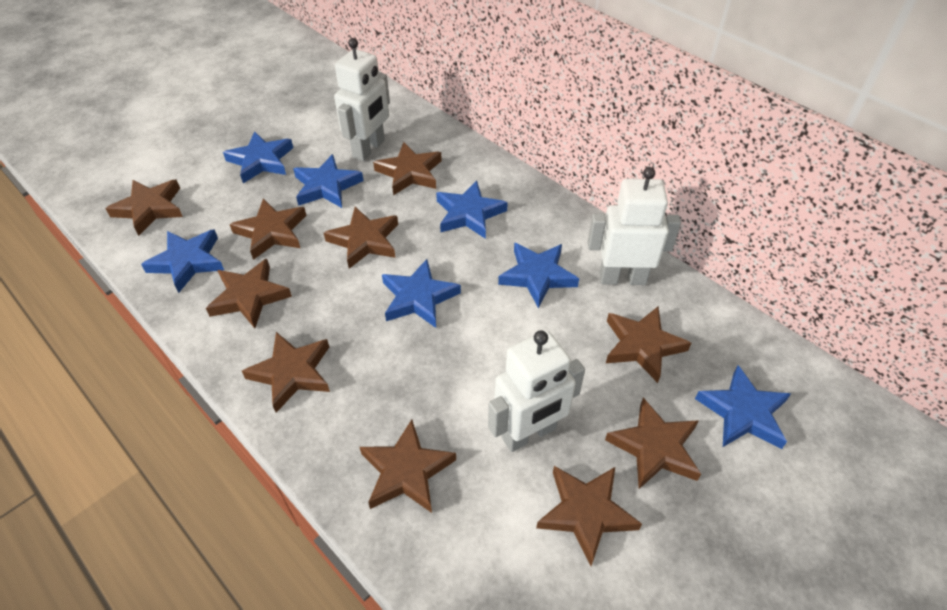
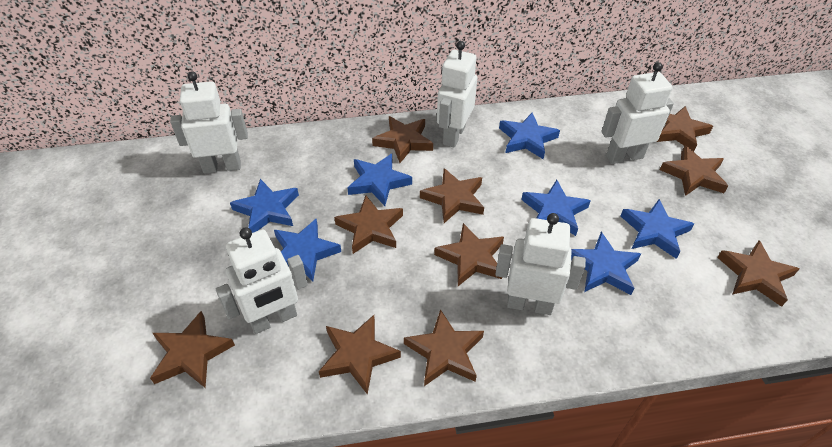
white robot: 3 -> 5

